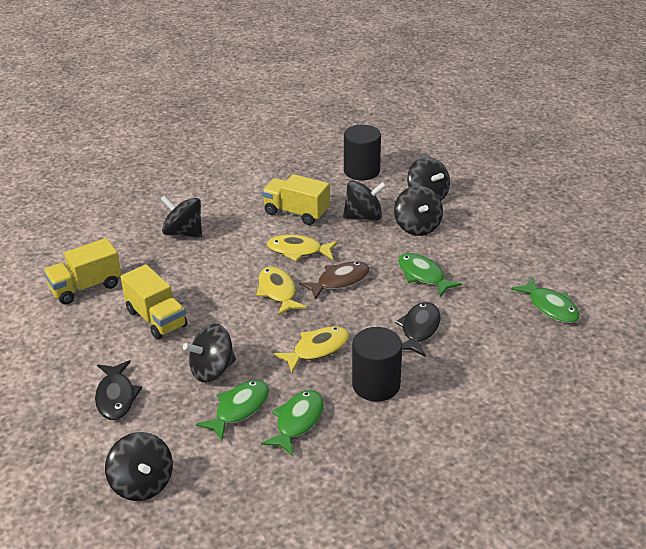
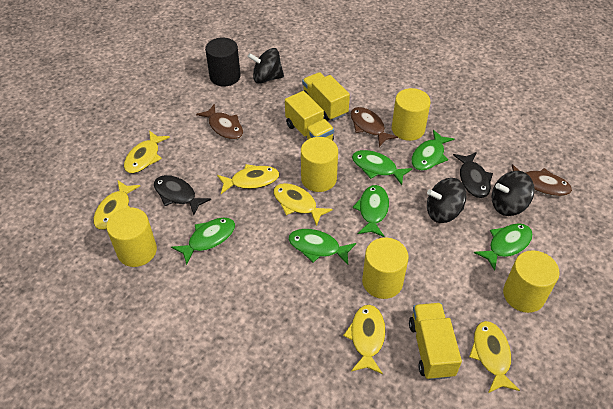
black cylinder: 2 -> 1
black spinning top: 6 -> 3
brown fish: 1 -> 3
green fish: 4 -> 6
yellow cylinder: 0 -> 5
yellow fish: 3 -> 6

